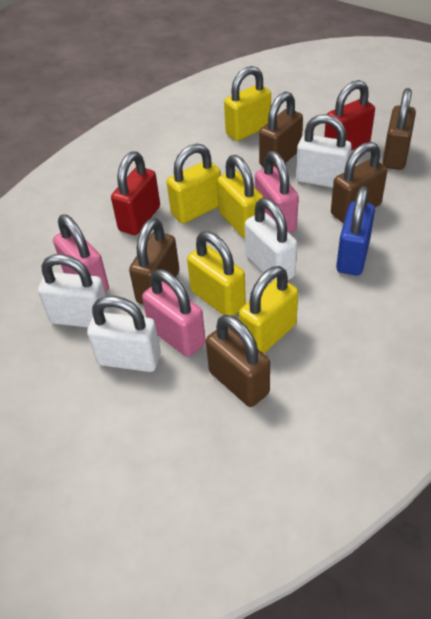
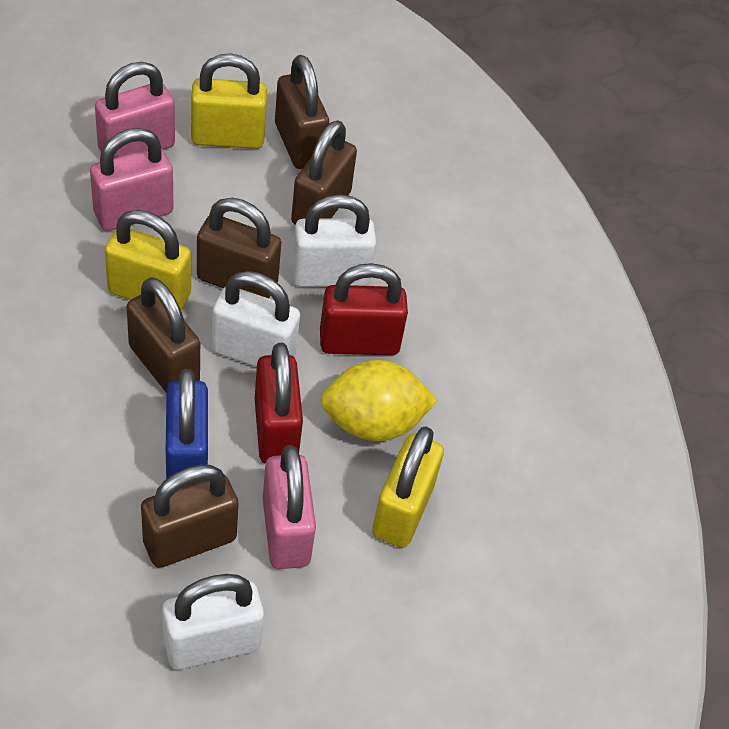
white padlock: 4 -> 3
yellow lemon: 0 -> 1
yellow padlock: 5 -> 3

